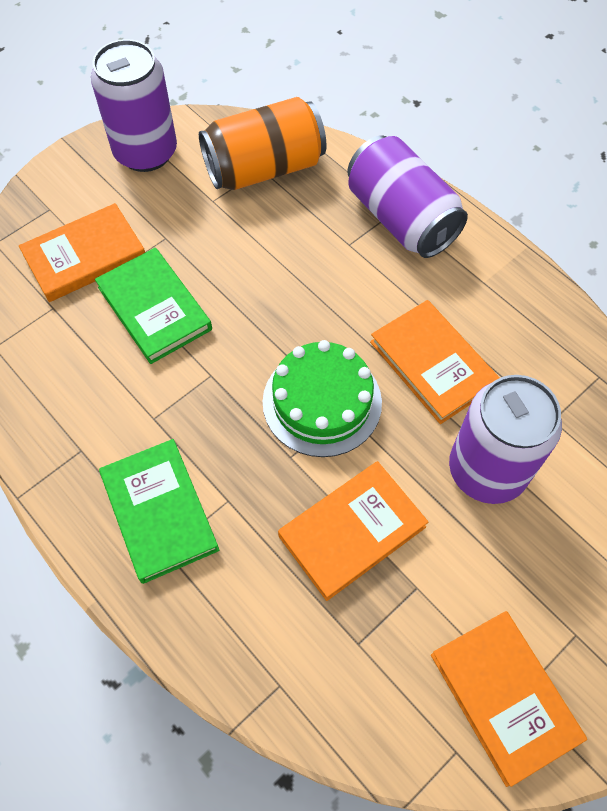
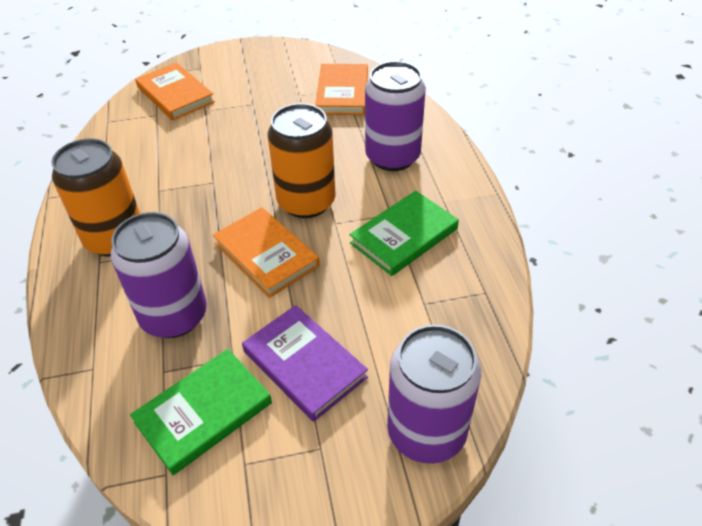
green cake: 1 -> 0
orange book: 4 -> 3
orange can: 1 -> 2
purple book: 0 -> 1

